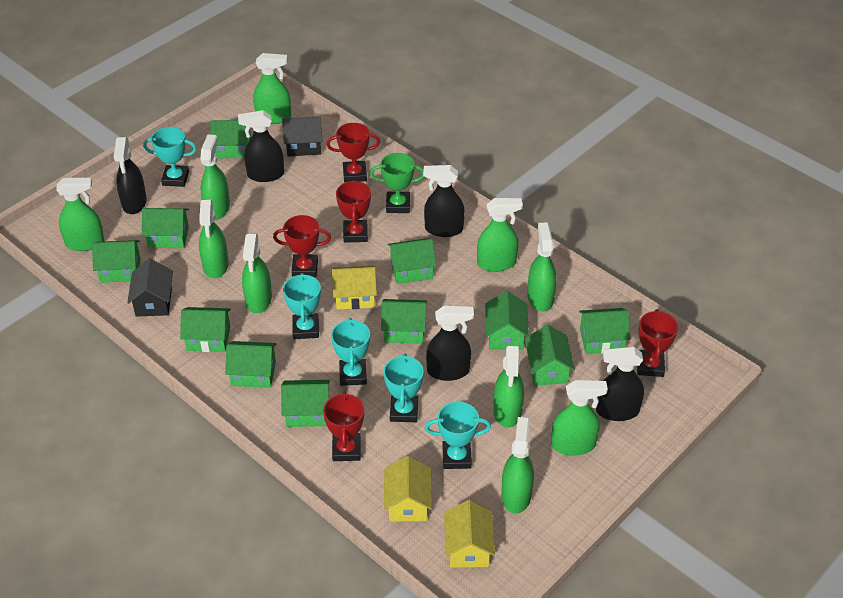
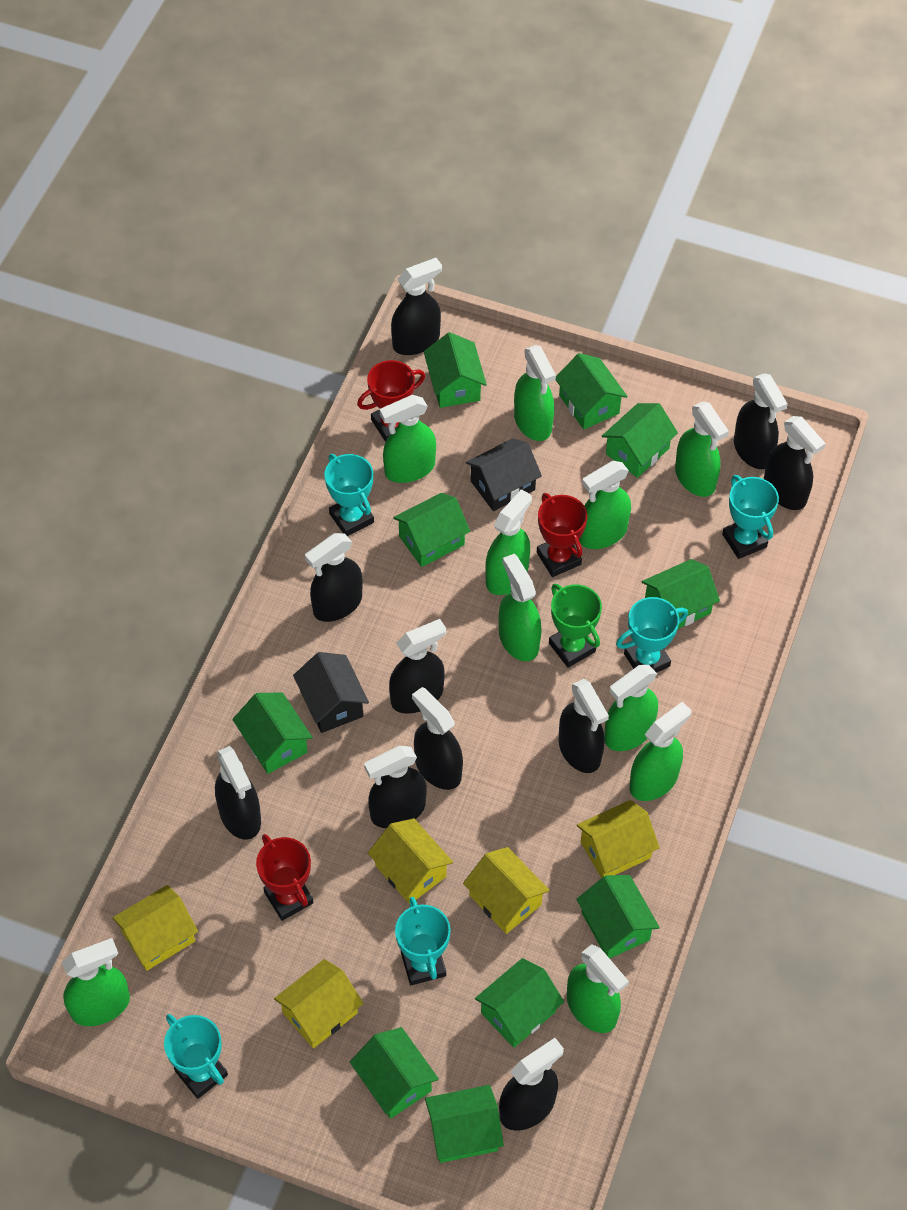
black spray bottle: 5 -> 10
green house: 11 -> 10
red trophy: 5 -> 3
yellow house: 3 -> 5

